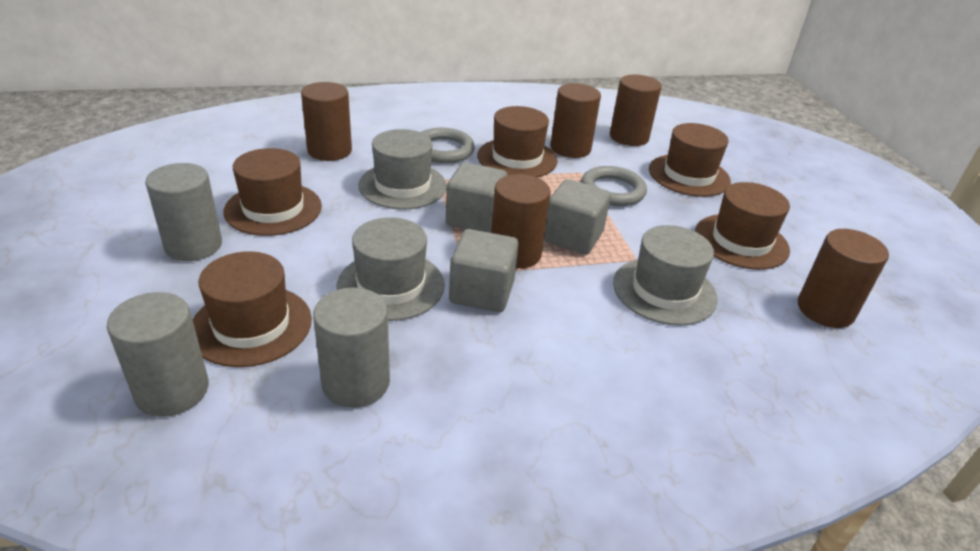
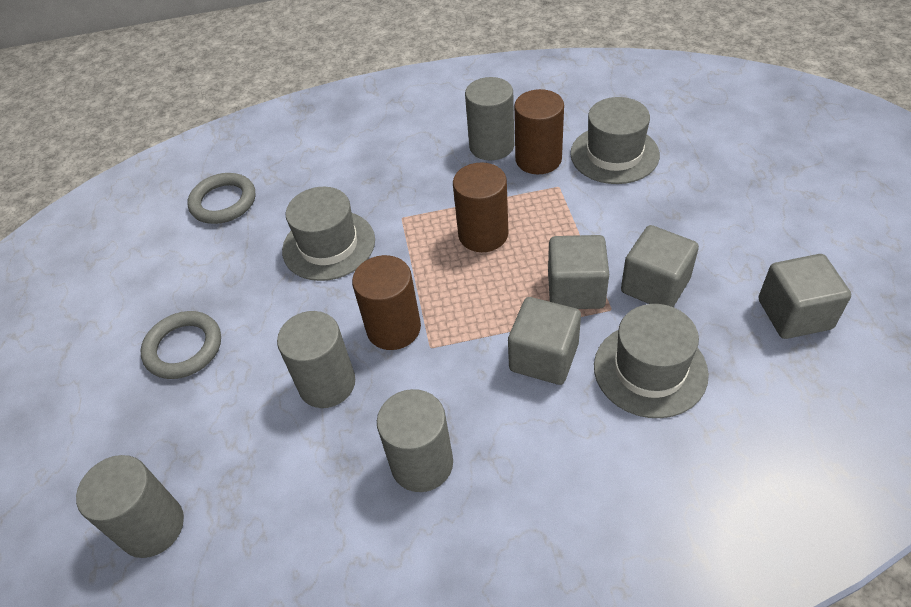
brown cylinder: 5 -> 3
brown hat: 5 -> 0
grey cube: 3 -> 4
grey cylinder: 3 -> 4

